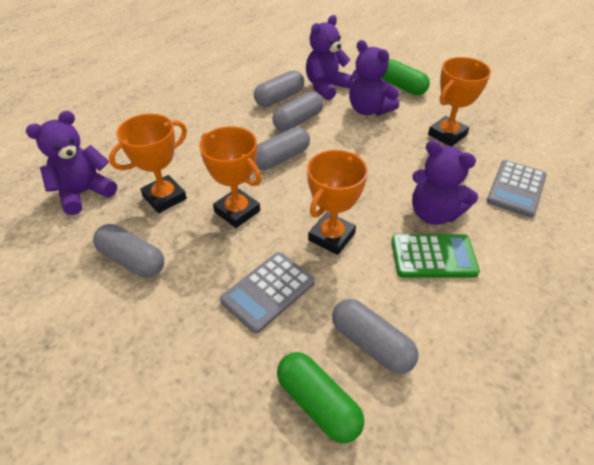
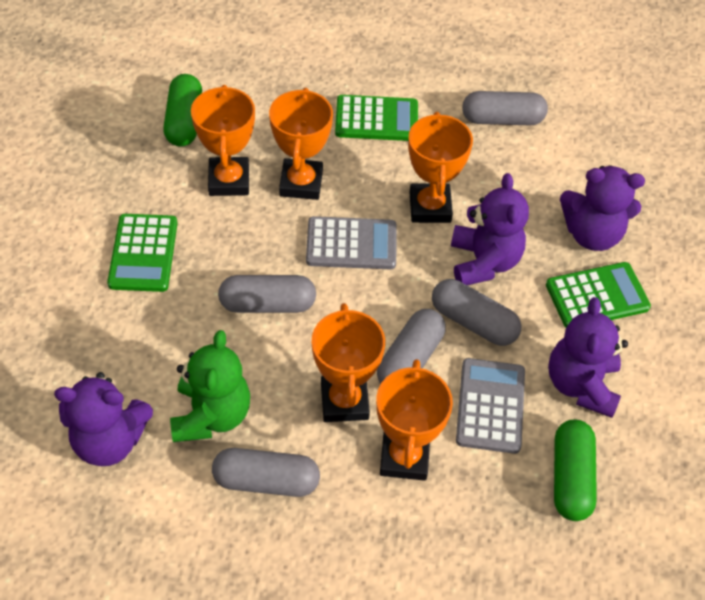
green calculator: 1 -> 3
green teddy bear: 0 -> 1
orange trophy: 4 -> 5

